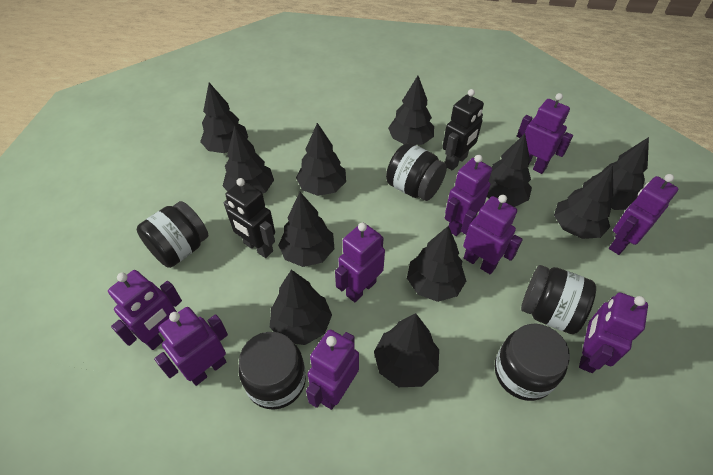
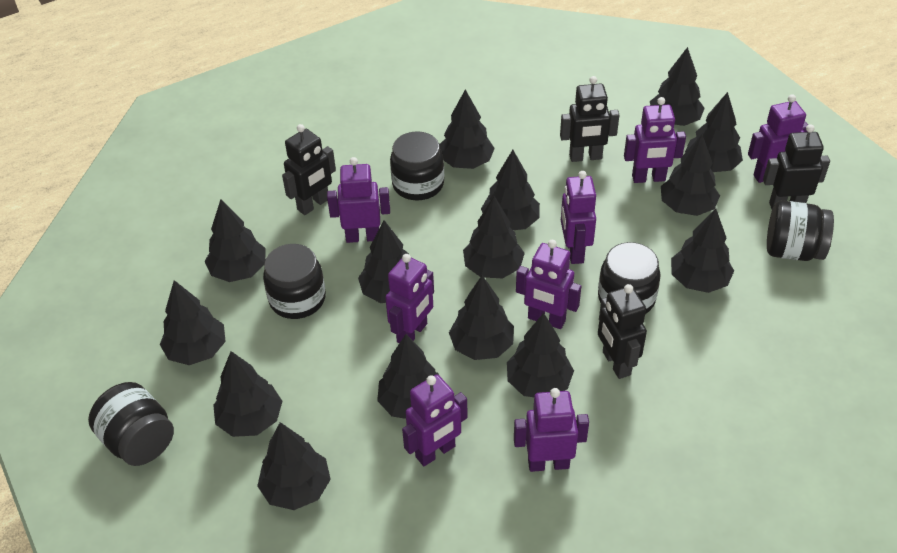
black robot: 2 -> 4
black tree: 11 -> 15
purple robot: 9 -> 8

